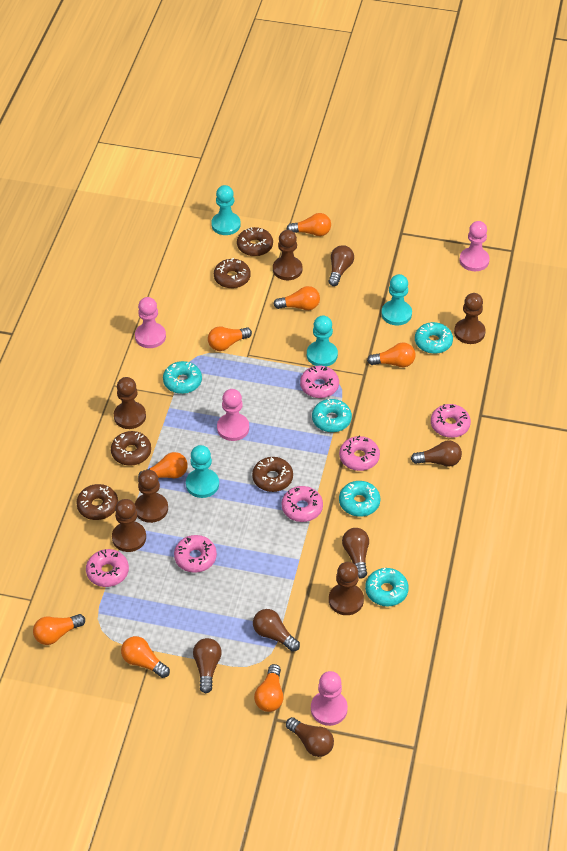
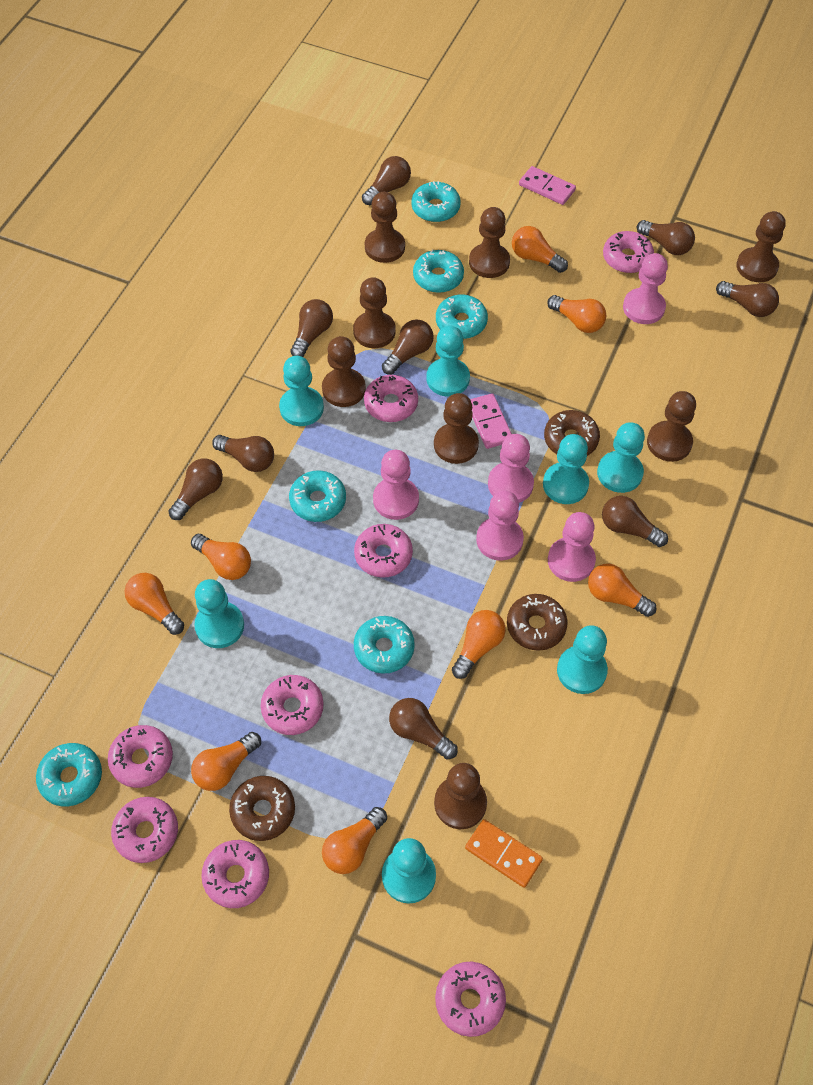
brown donut: 5 -> 3
brown light bulb: 6 -> 9
brown pawn: 6 -> 8
orange domino: 0 -> 1
pink domino: 0 -> 2
pink donut: 6 -> 8
pink pawn: 4 -> 5
turquoise donut: 5 -> 6
turquoise pawn: 4 -> 7

